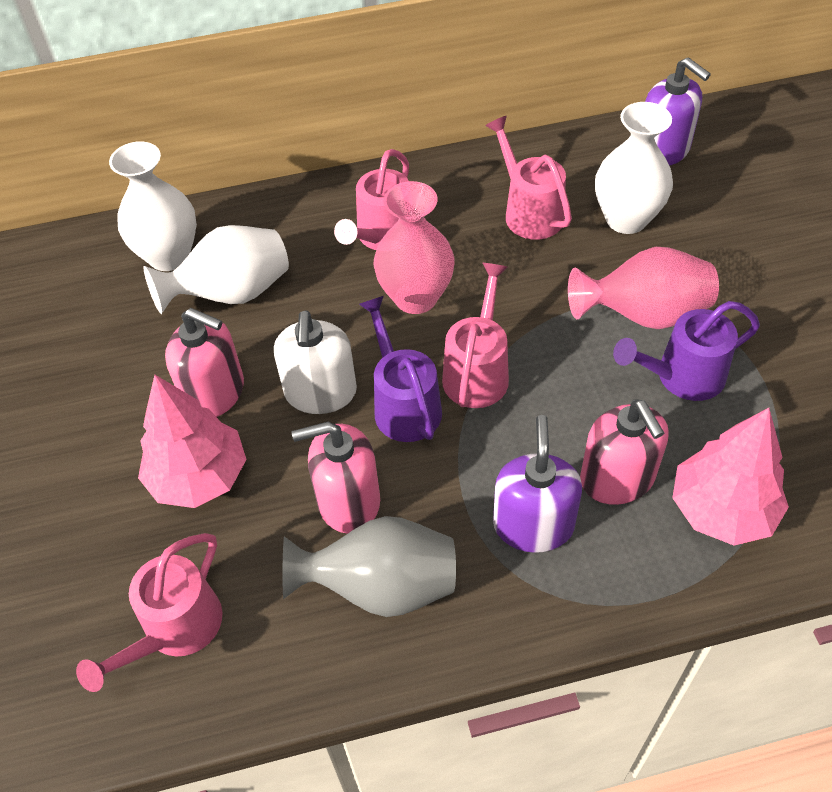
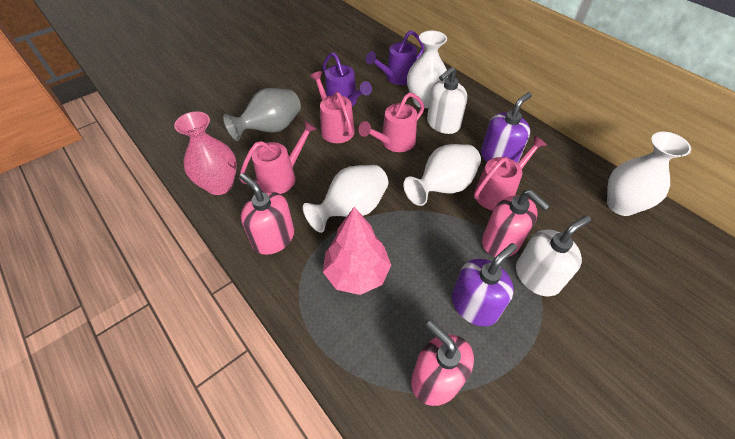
pink tree: 2 -> 1
pink vase: 2 -> 1
white soap dispenser: 1 -> 2
white vase: 3 -> 4

